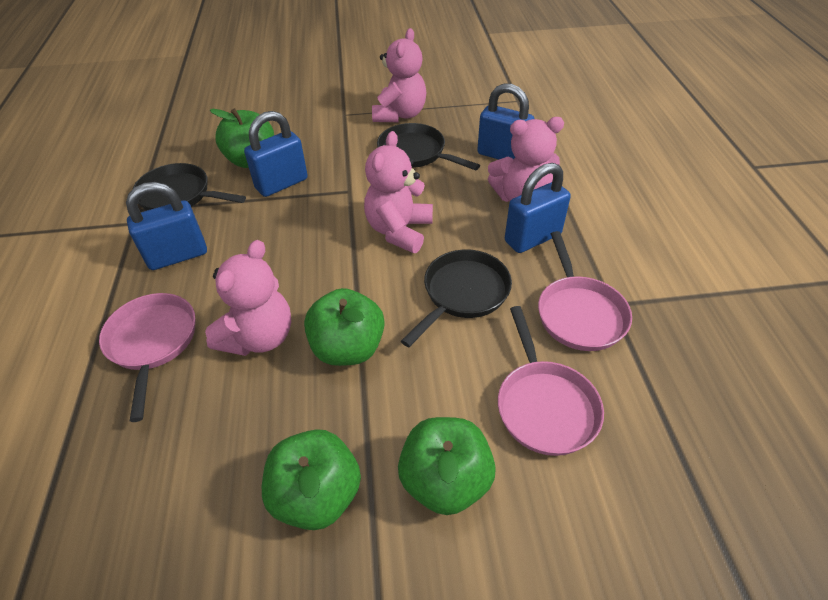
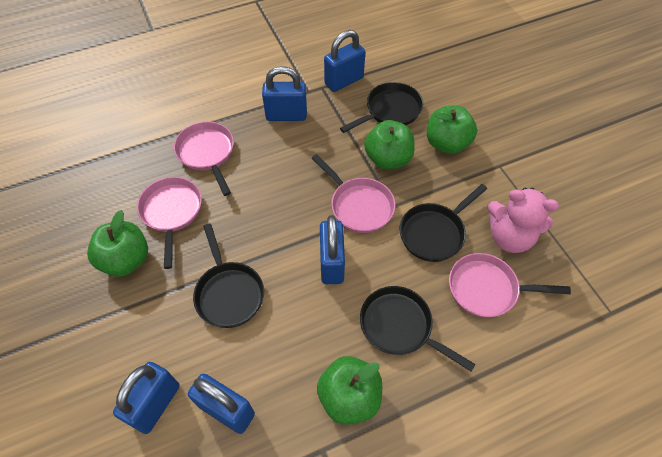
black pan: 3 -> 4
blue padlock: 4 -> 5
pink pan: 3 -> 4
pink teddy bear: 4 -> 1

